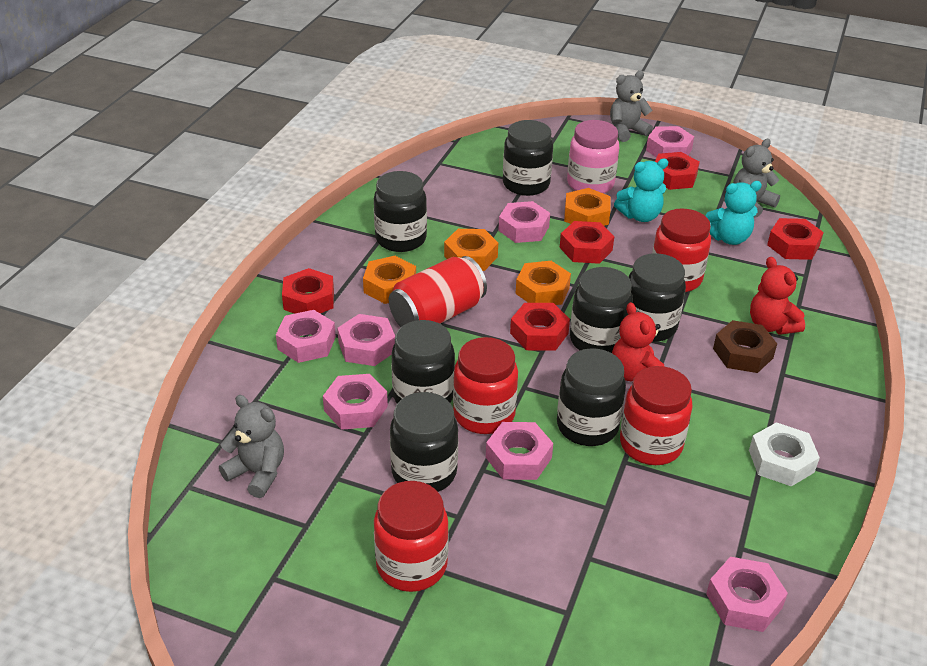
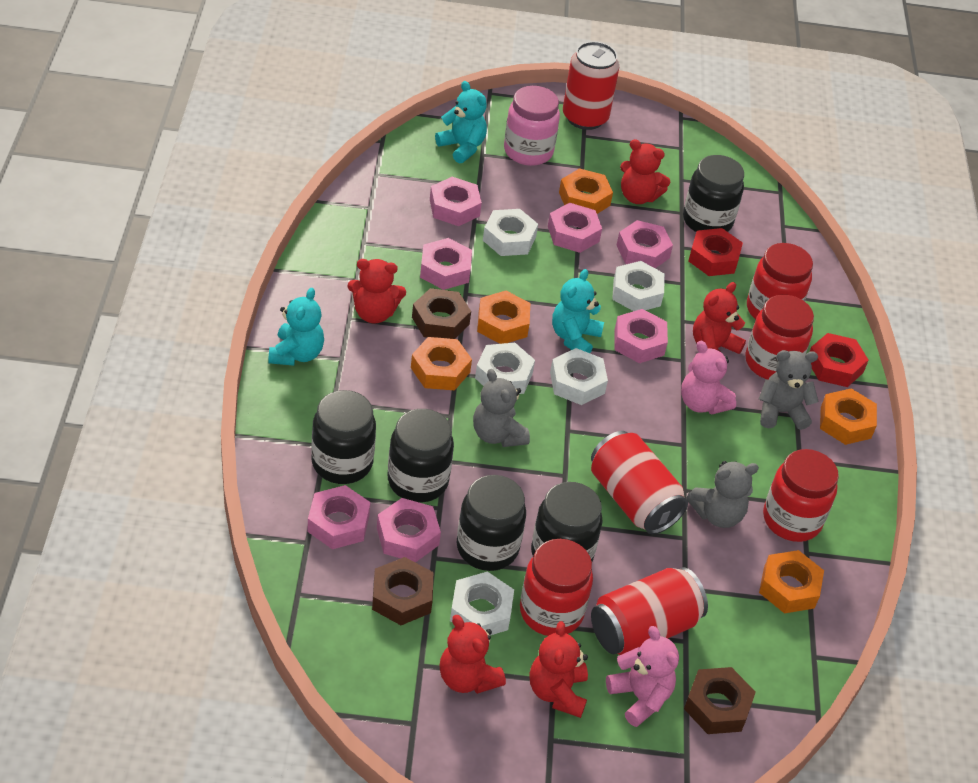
black jar: 7 -> 5
brown nut: 1 -> 3
orange nut: 4 -> 5
pink teddy bear: 0 -> 2
red can: 1 -> 3
red nut: 5 -> 2
red teddy bear: 2 -> 5
turquoise teddy bear: 2 -> 3
white nut: 1 -> 5

